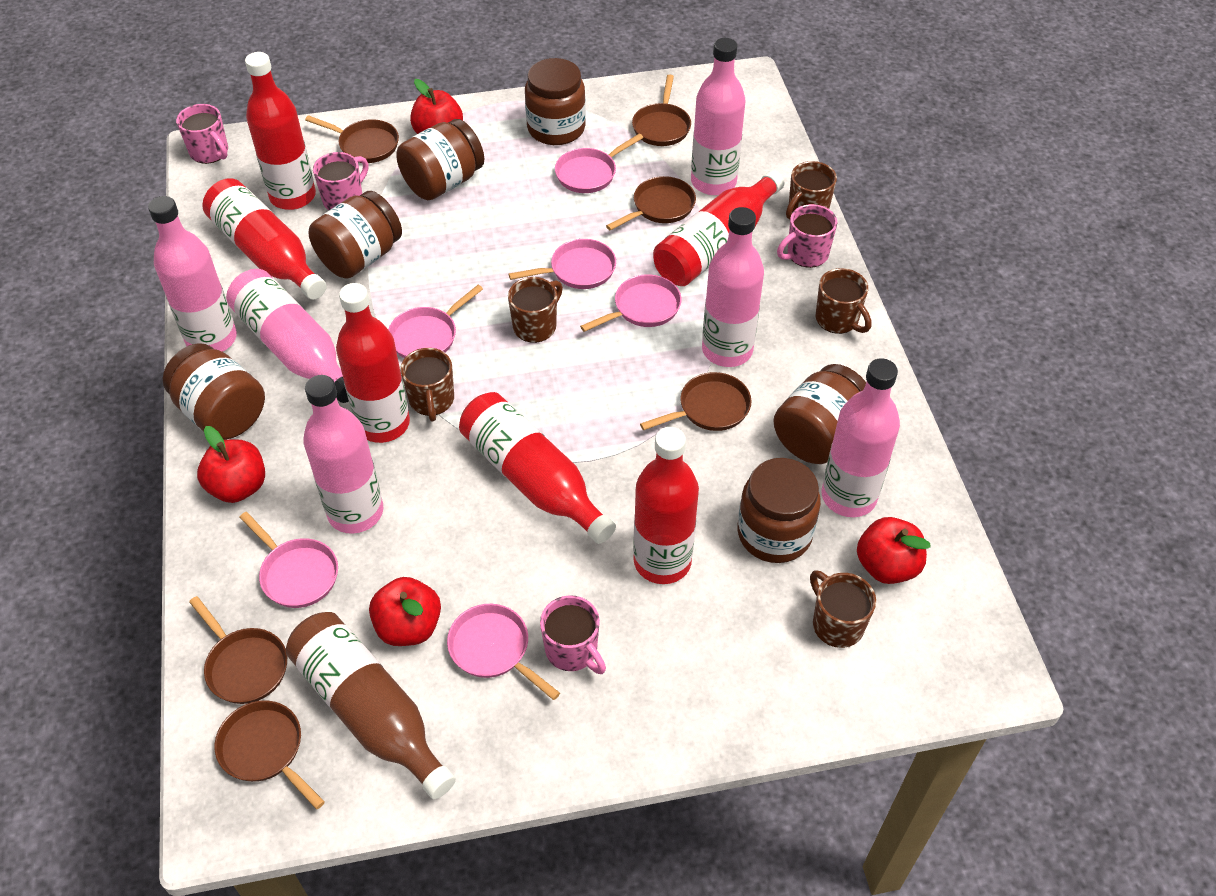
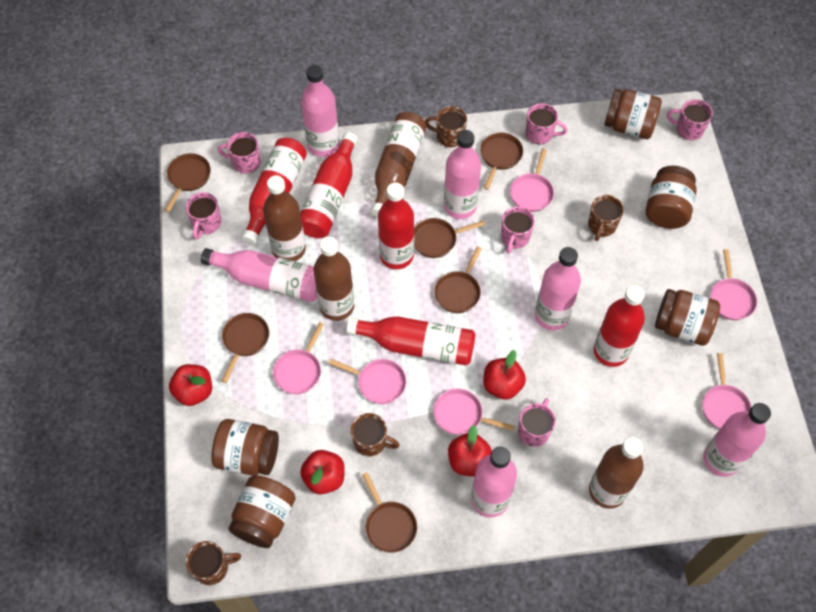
brown bottle: 1 -> 4
brown jar: 6 -> 5
brown mug: 5 -> 4
pink mug: 4 -> 6
red bottle: 6 -> 5

